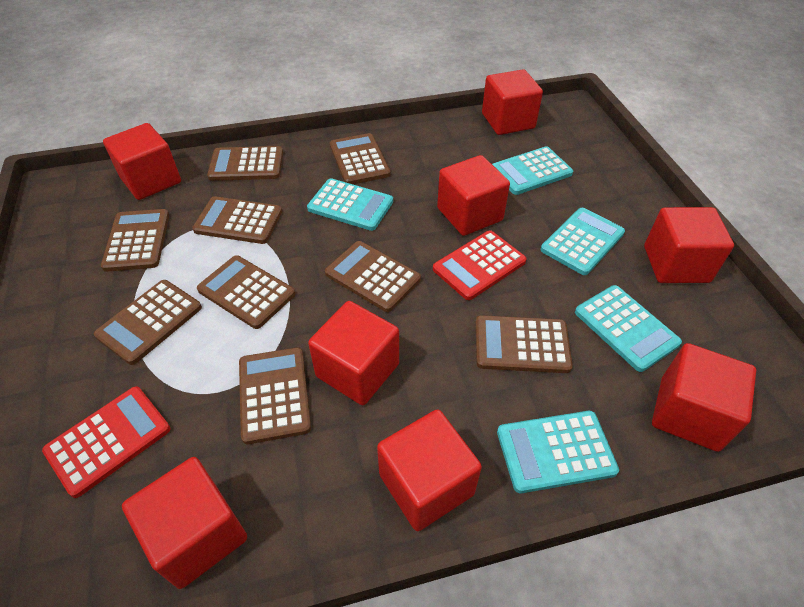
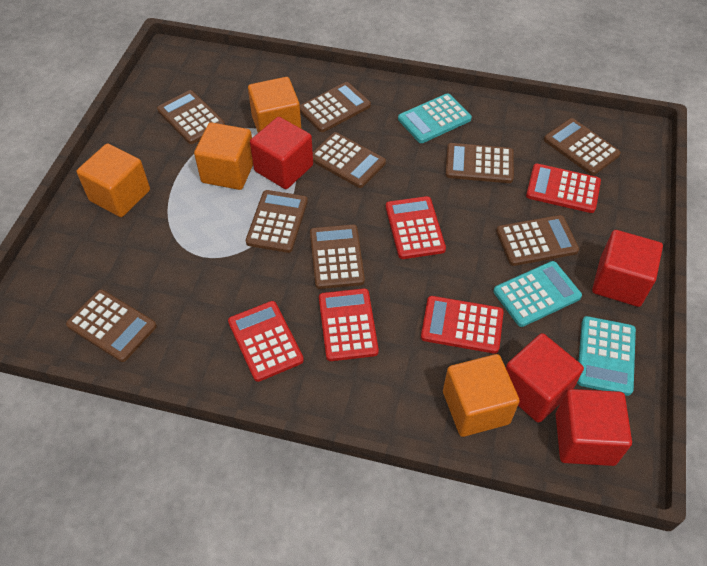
orange cube: 0 -> 4
red calculator: 2 -> 5
red cube: 8 -> 4
turquoise calculator: 5 -> 3

